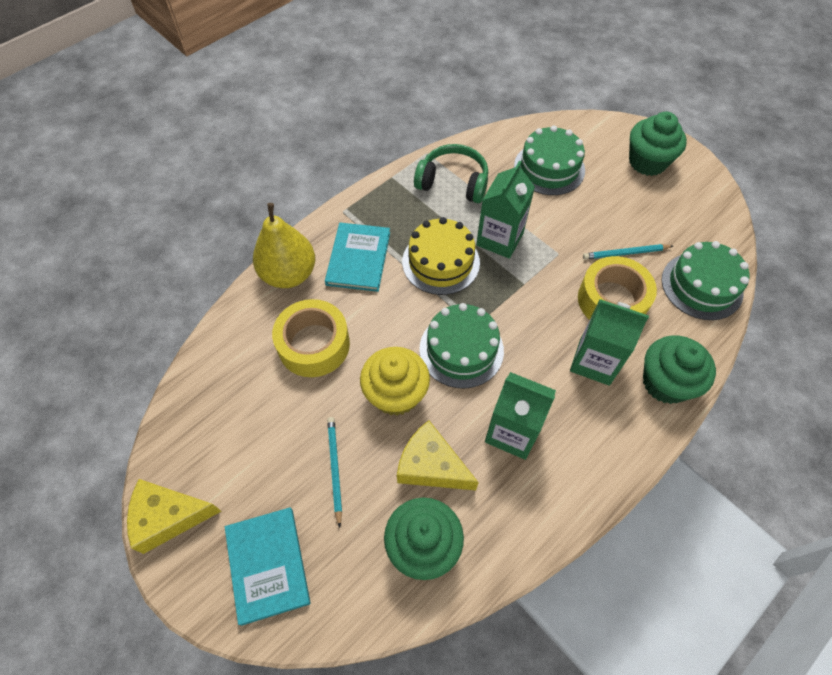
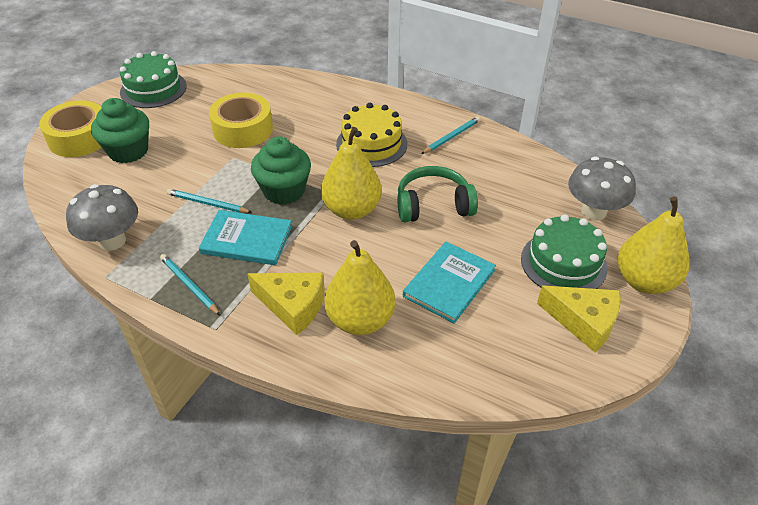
green cake: 3 -> 2
green carton: 3 -> 0
green cupcake: 3 -> 2
grey mushroom: 0 -> 2
turquoise pencil: 2 -> 3
yellow cupcake: 1 -> 0
yellow pear: 1 -> 3

